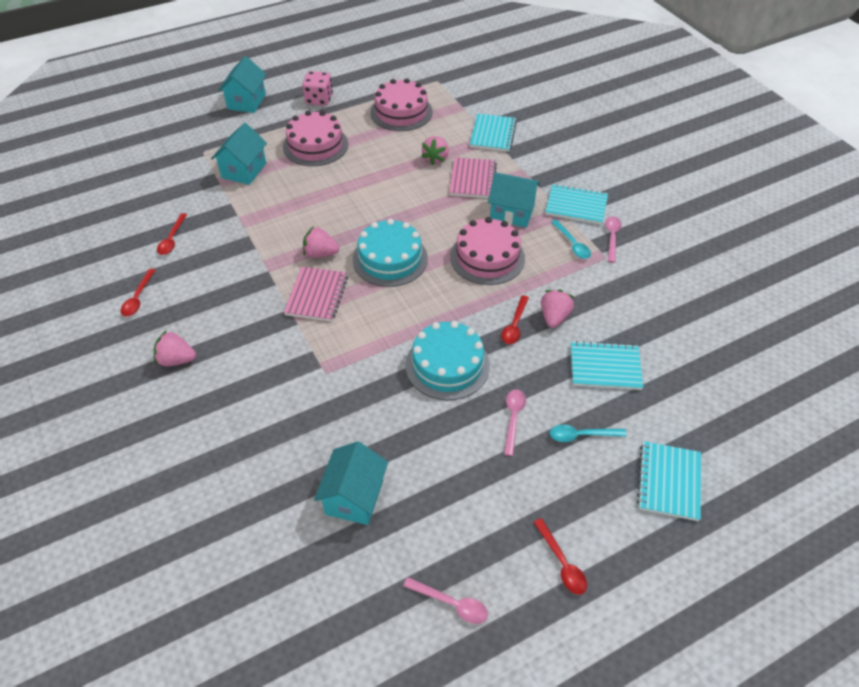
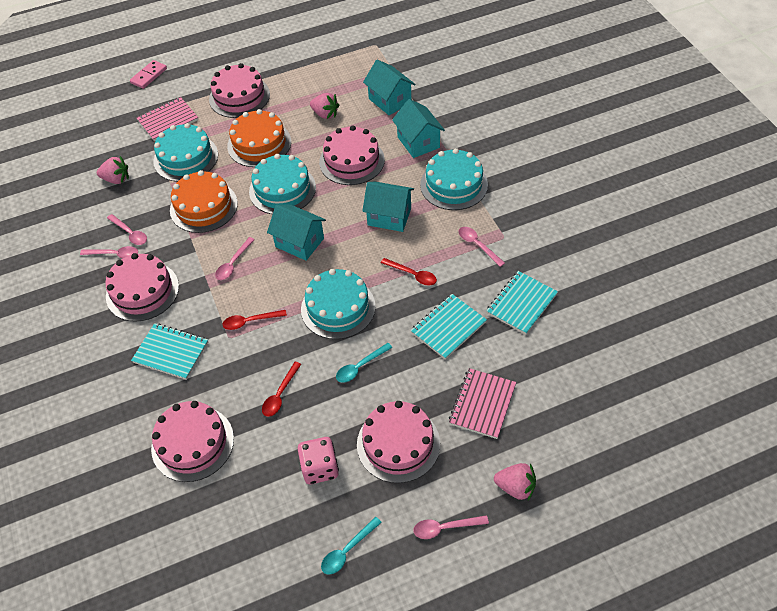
orange cake: 0 -> 2
pink cake: 3 -> 5
pink domino: 0 -> 1
pink spoon: 3 -> 5
pink strawberry: 4 -> 3
red spoon: 4 -> 3
turquoise cake: 2 -> 4
turquoise notebook: 4 -> 3

